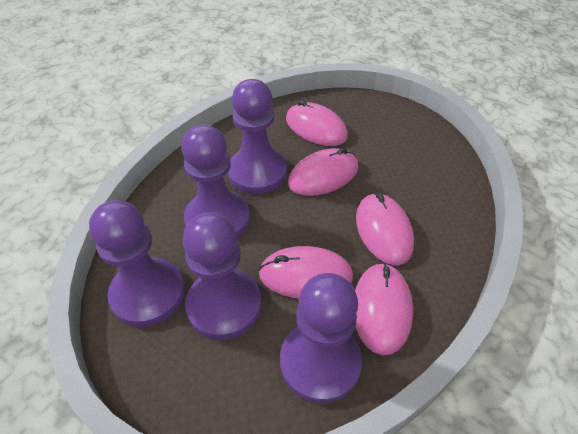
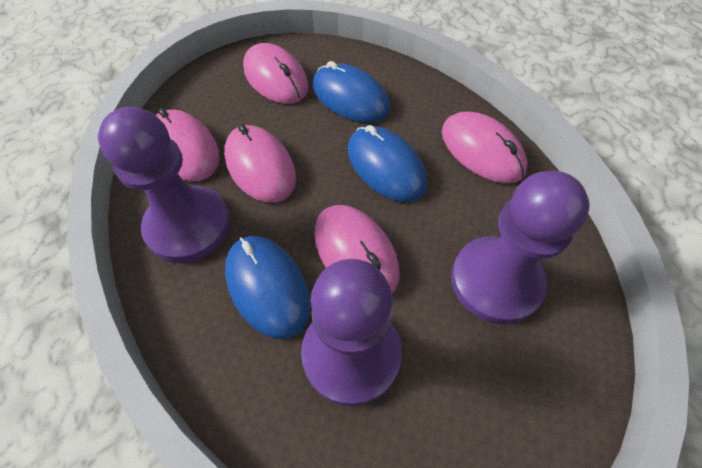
blue mouse: 0 -> 3
purple pawn: 5 -> 3

